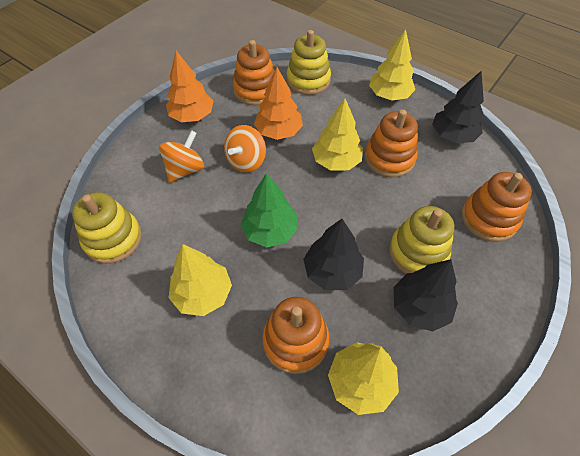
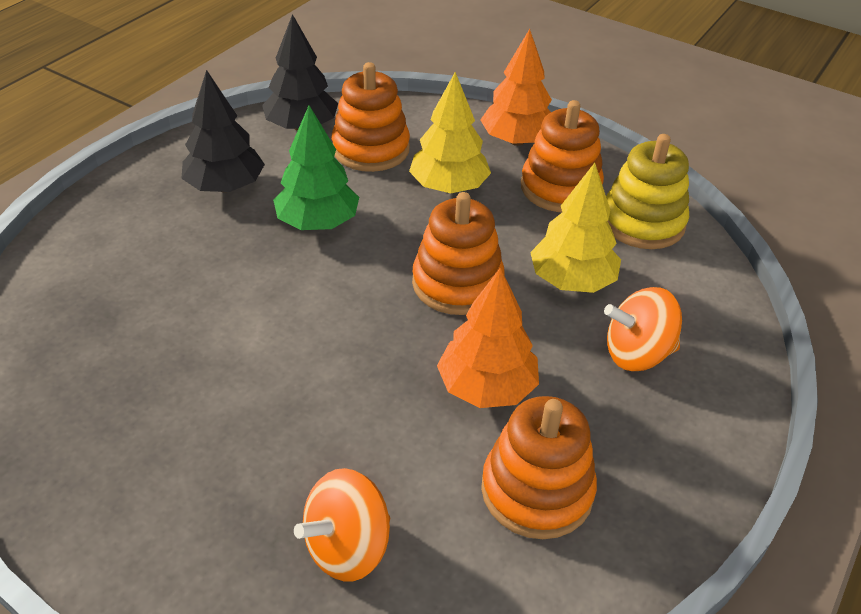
black tree: 3 -> 2
yellow stacking toy: 3 -> 1
yellow tree: 4 -> 2

